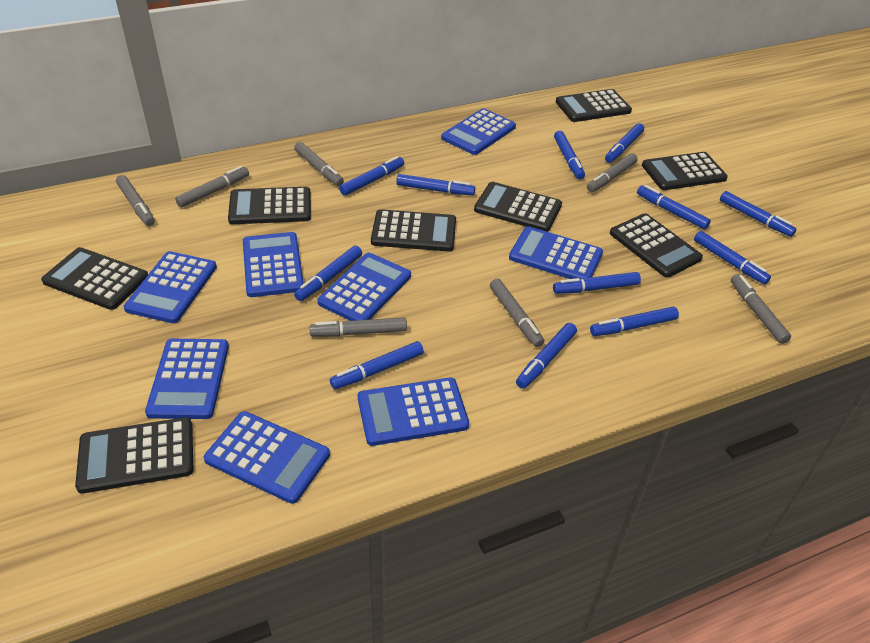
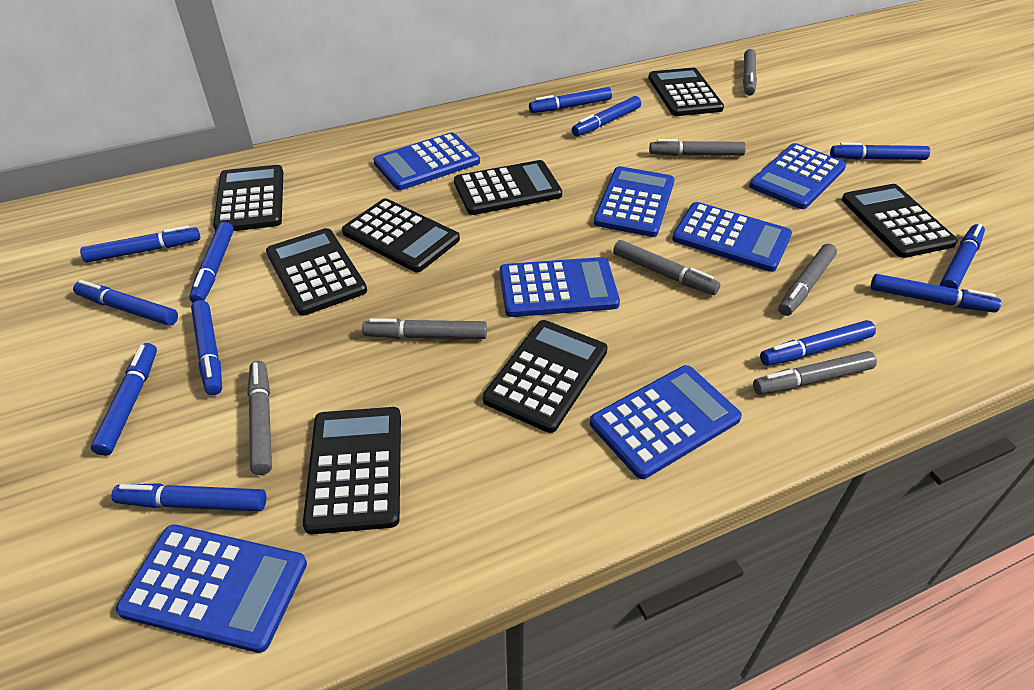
blue calculator: 8 -> 7

